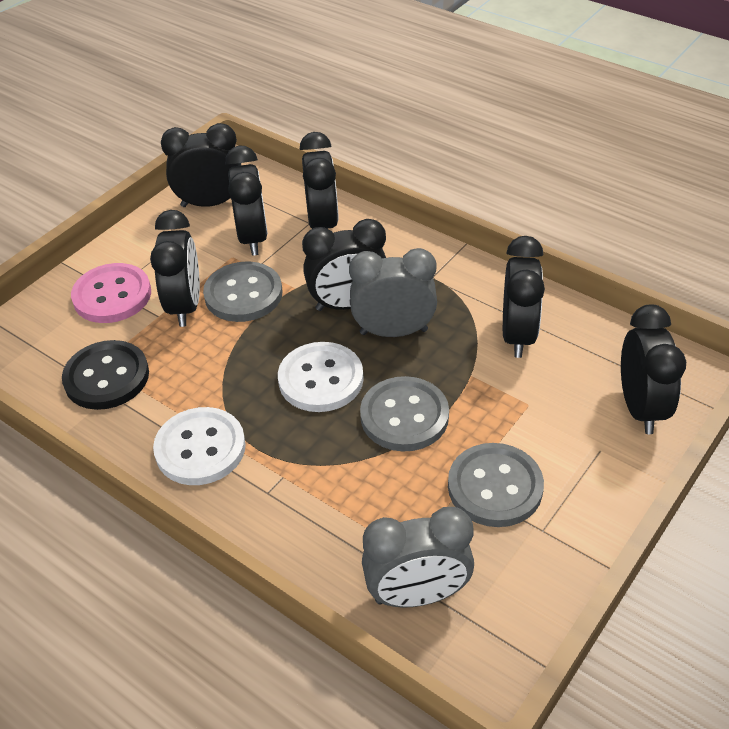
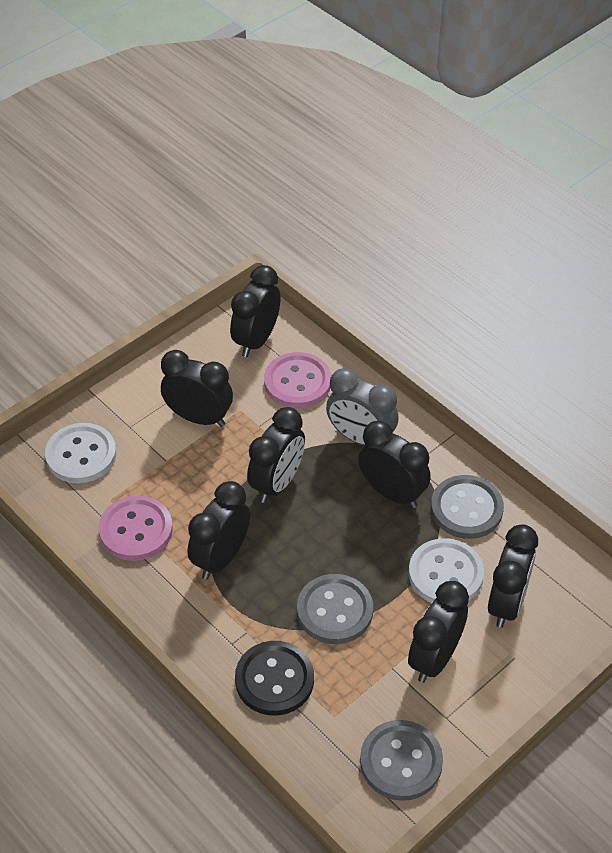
grey clock: 2 -> 1
pink button: 1 -> 2

